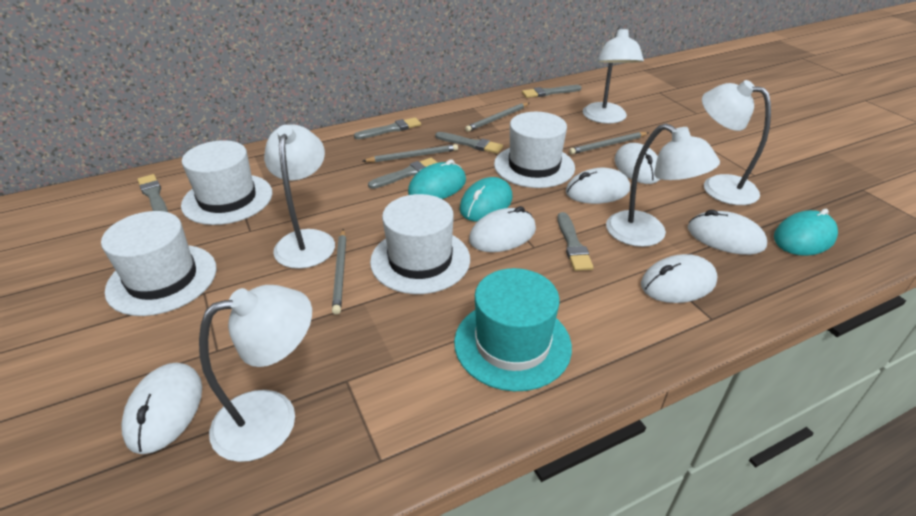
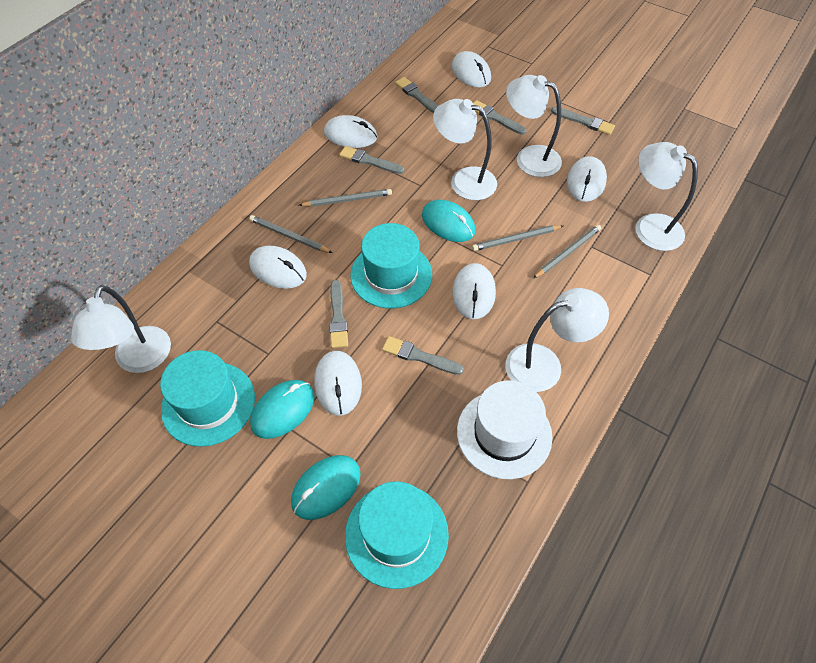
turquoise hat: 1 -> 3
white hat: 4 -> 1

